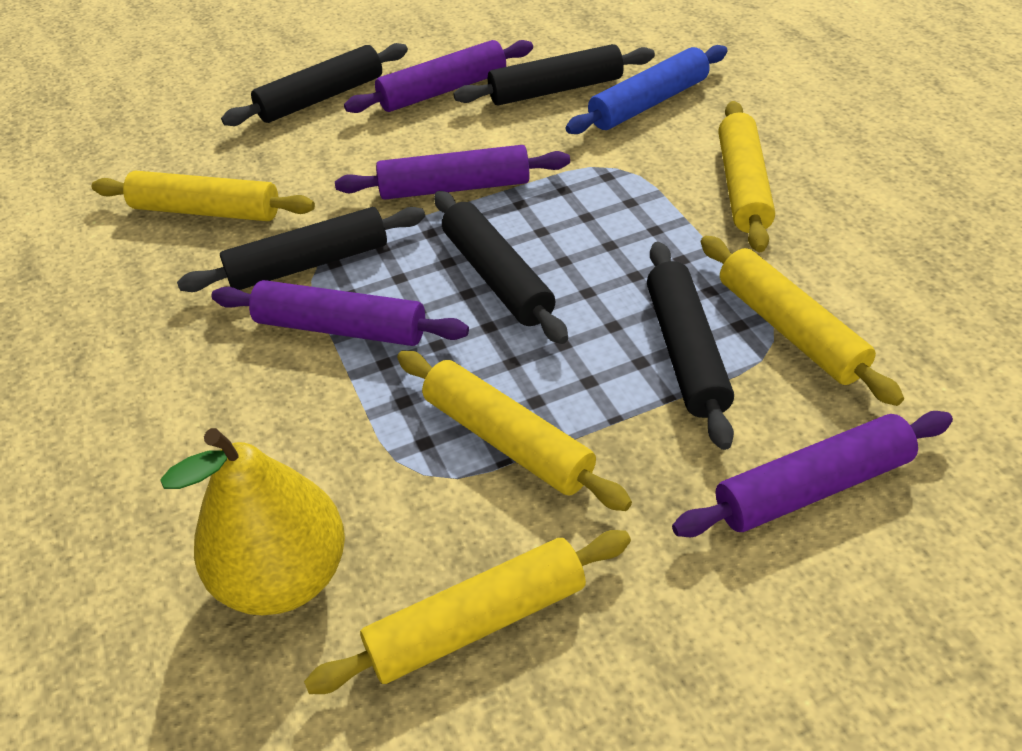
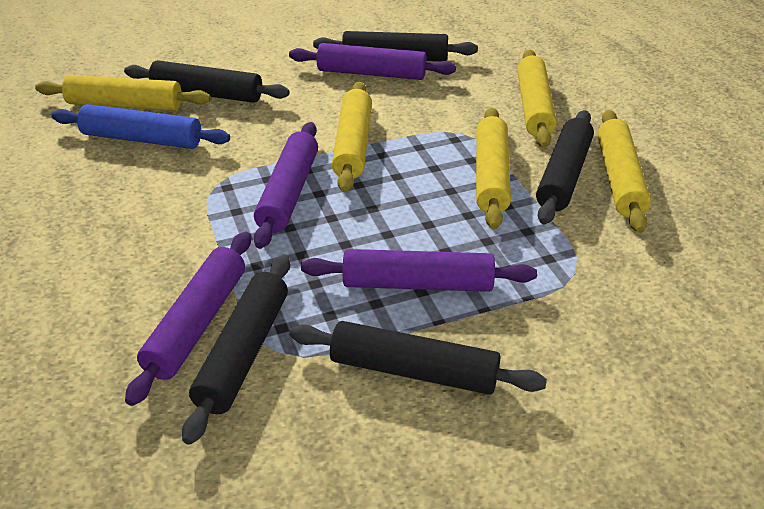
yellow pear: 1 -> 0

